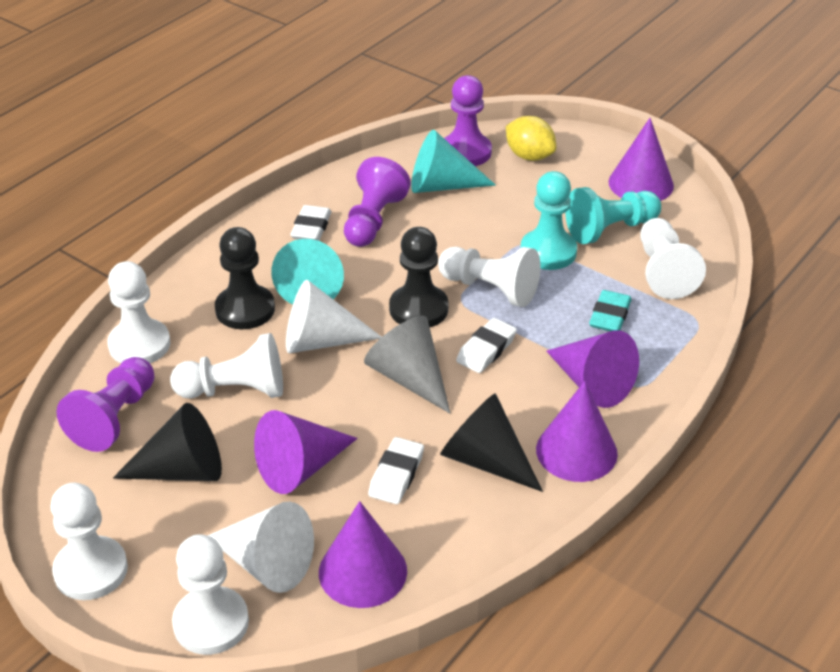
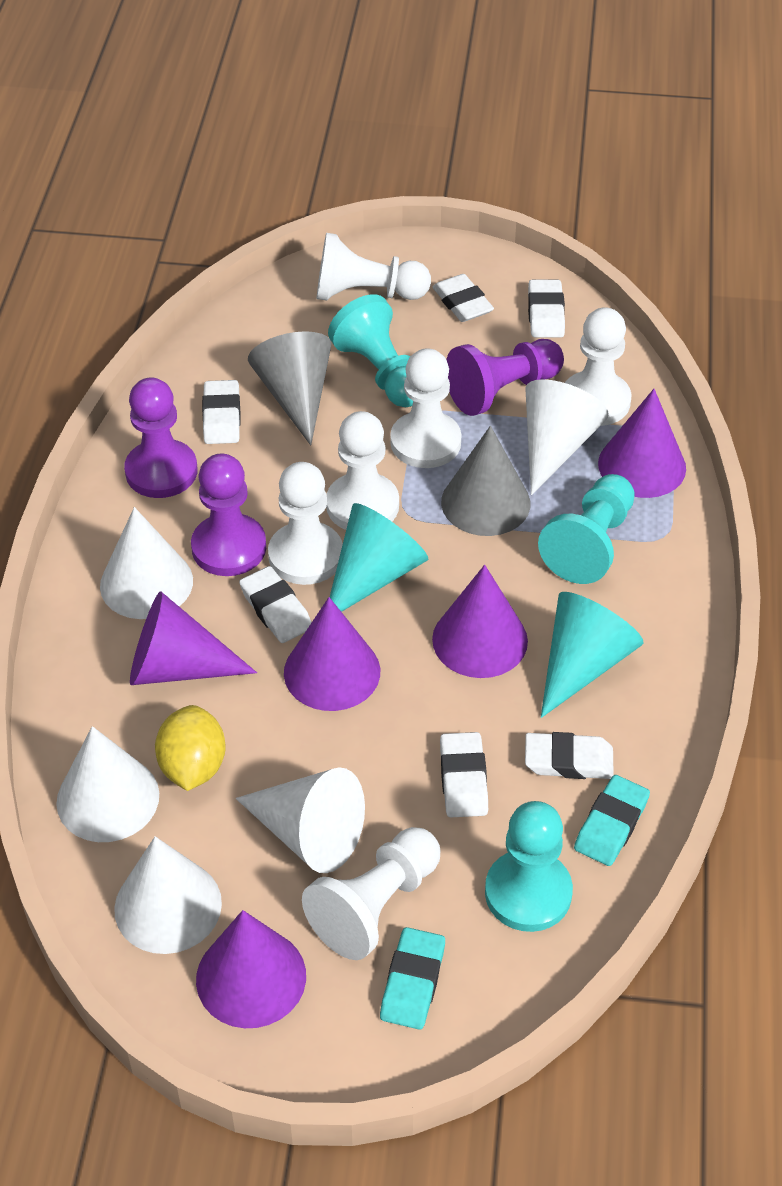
black cone: 2 -> 0
black pawn: 2 -> 0
grey cone: 1 -> 2
turquoise eraser: 1 -> 2
turquoise pawn: 2 -> 3
white cone: 2 -> 5
white eraser: 3 -> 6

